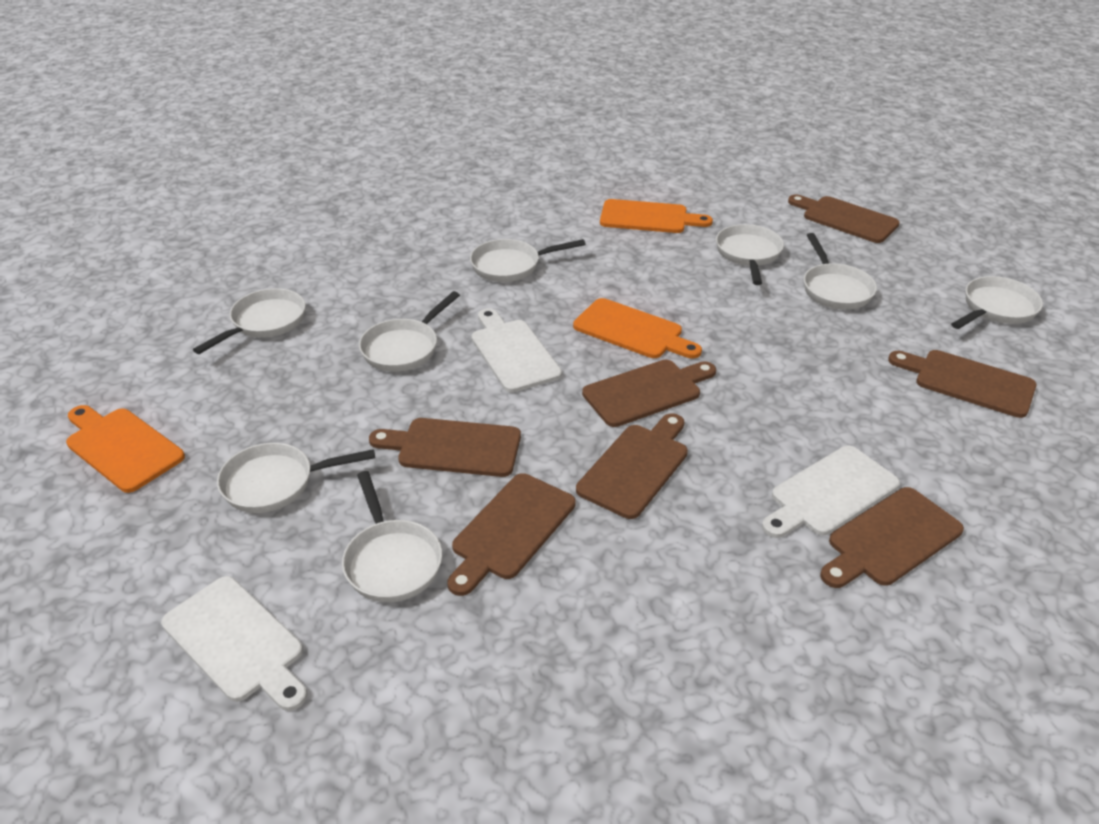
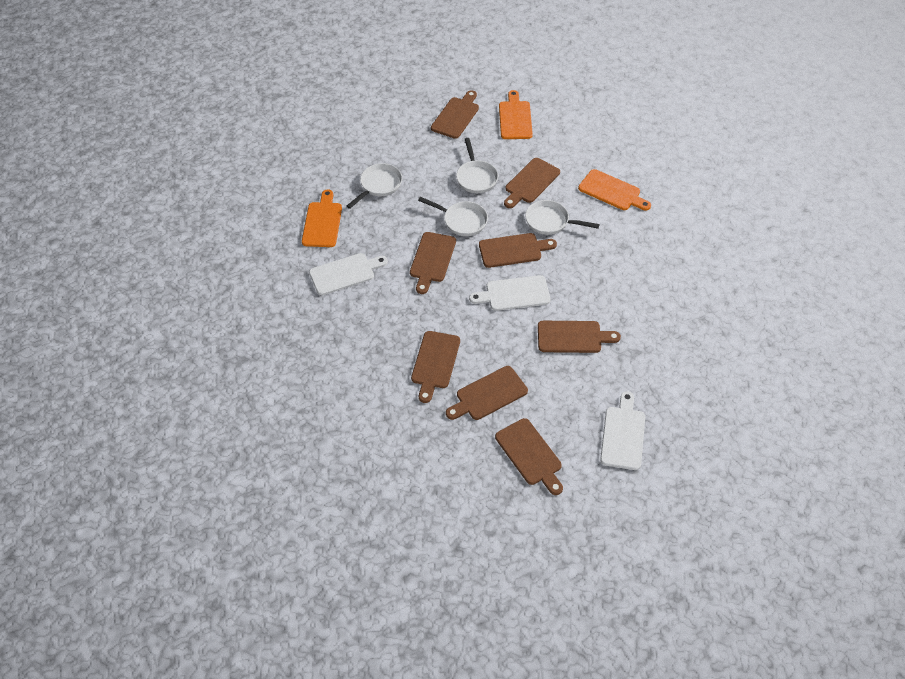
brown cutting board: 7 -> 8
white pan: 8 -> 4

